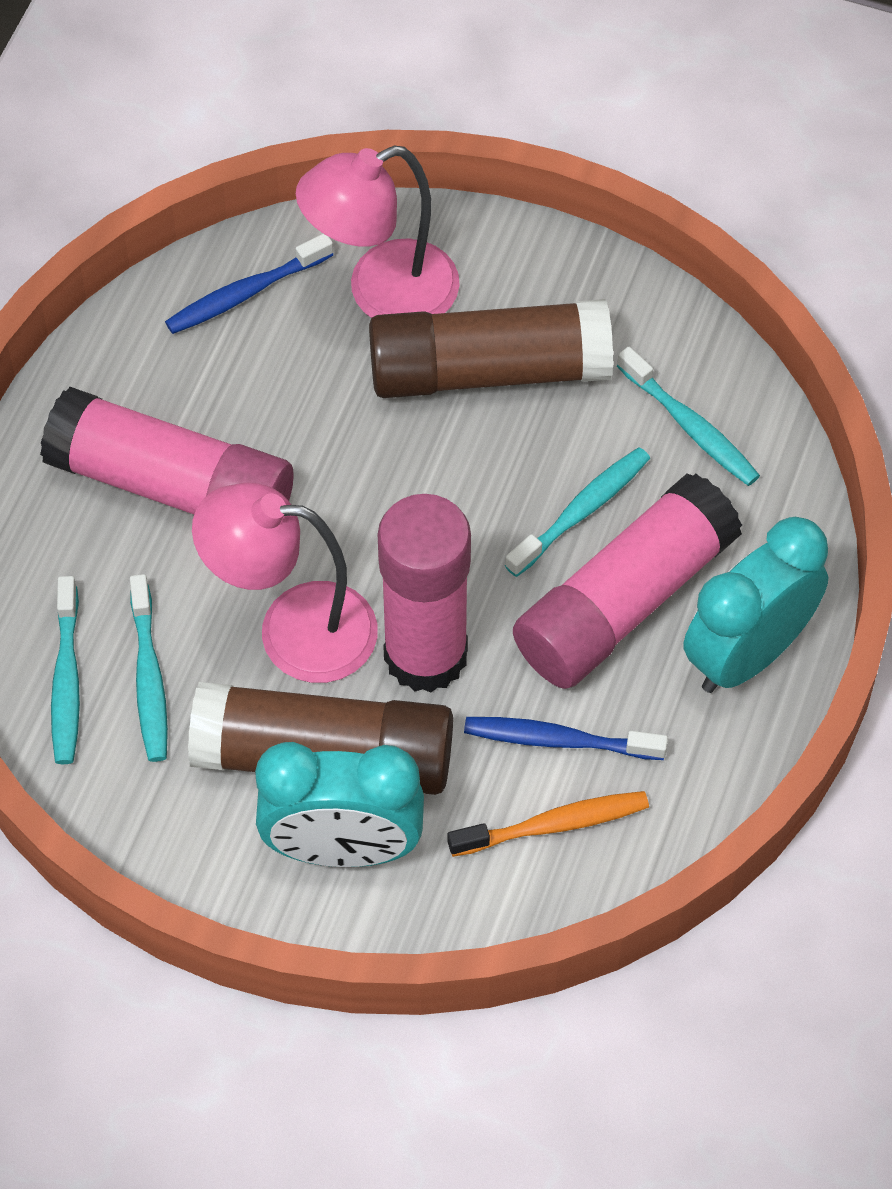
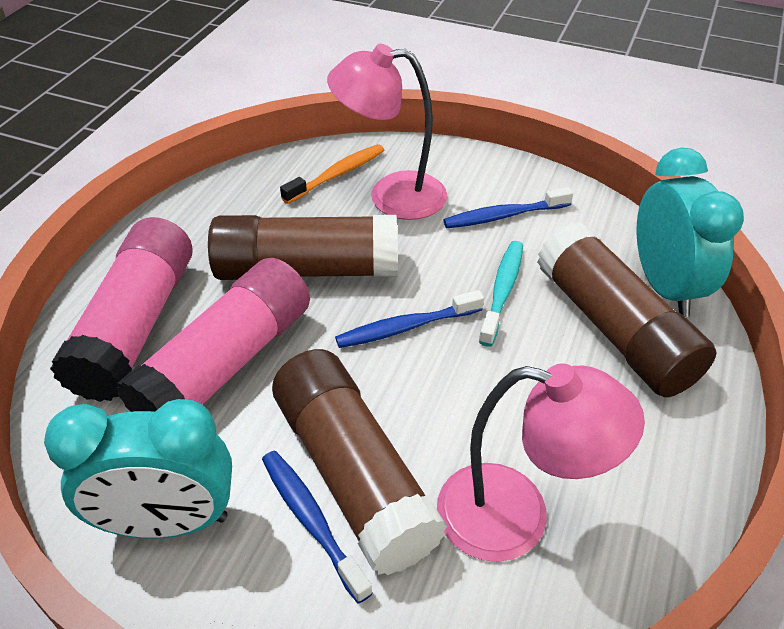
blue toothbrush: 2 -> 3
brown glue stick: 2 -> 3
pink glue stick: 3 -> 2
turquoise toothbrush: 4 -> 1

